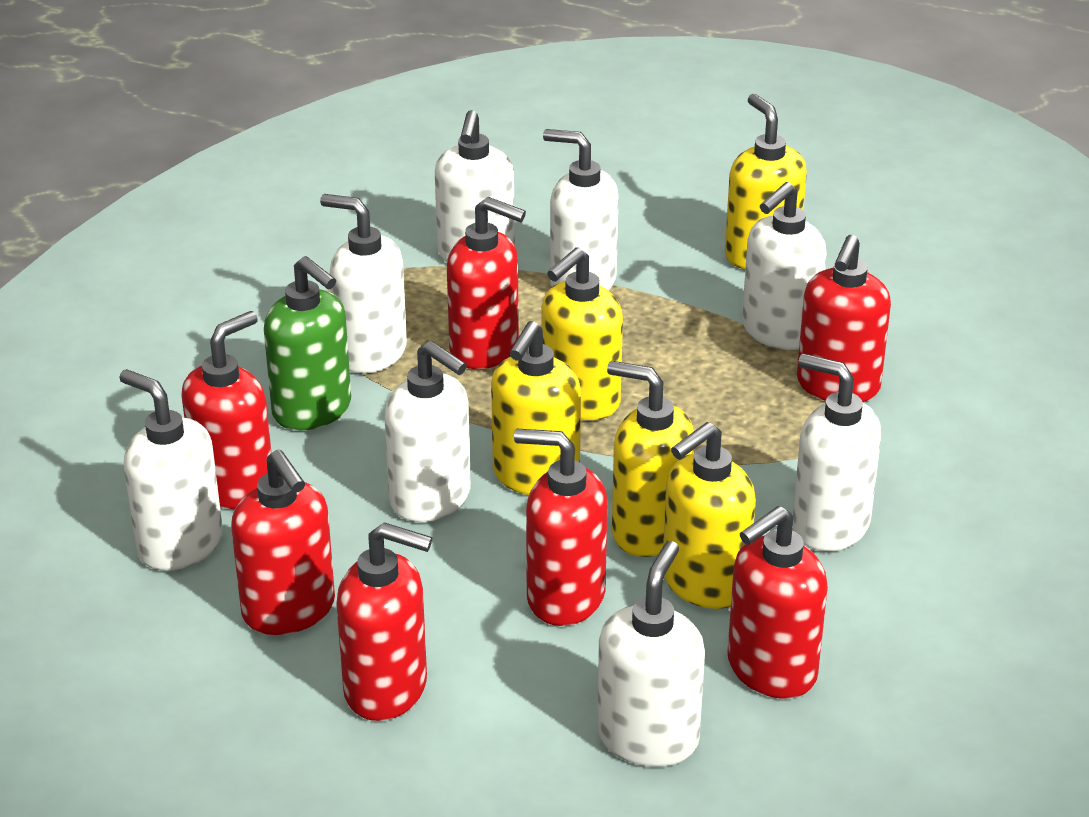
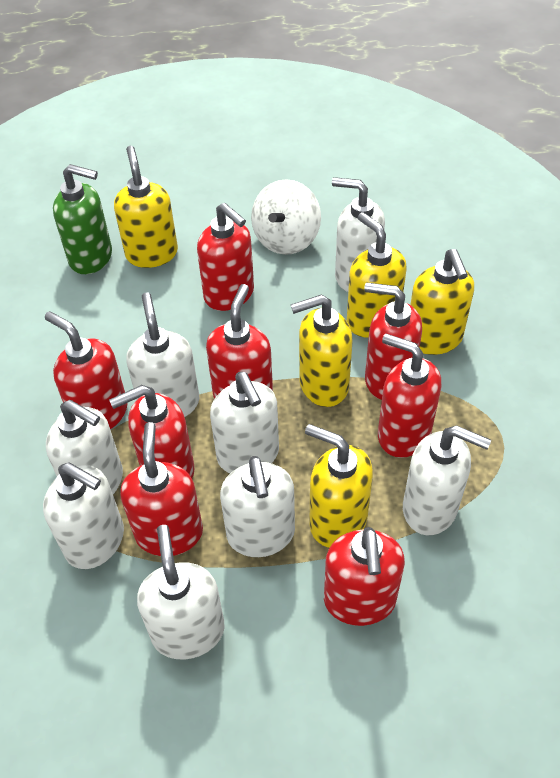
red soap dispenser: 7 -> 8
white spinning top: 0 -> 1

